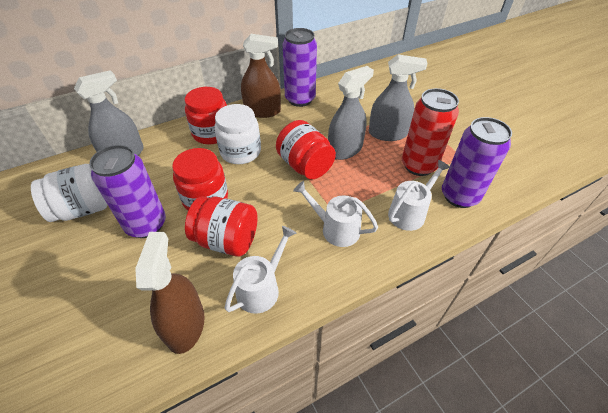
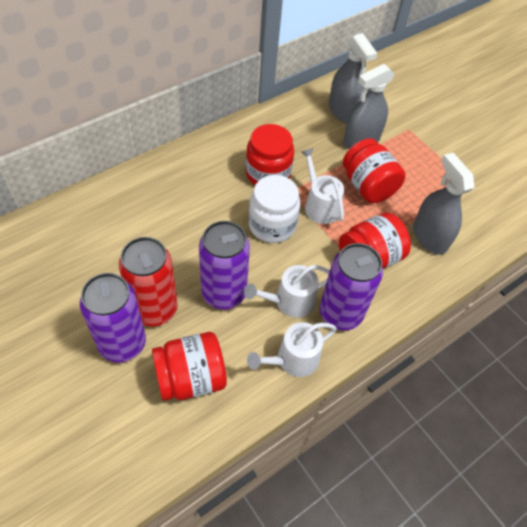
brown spray bottle: 2 -> 0
white jar: 2 -> 1

